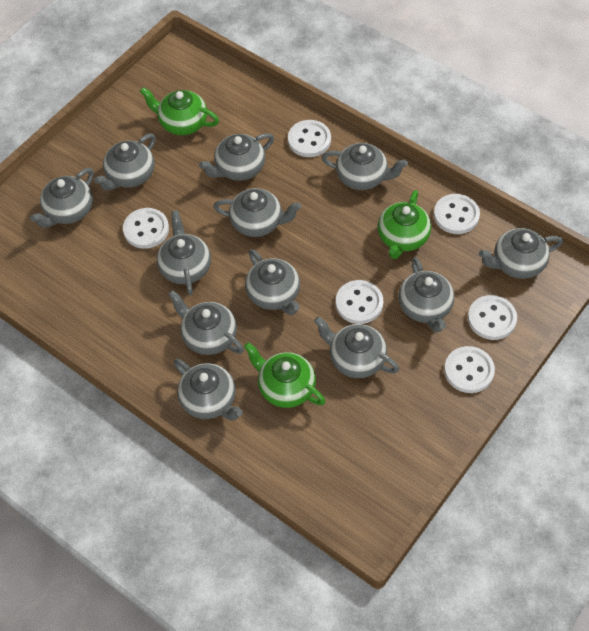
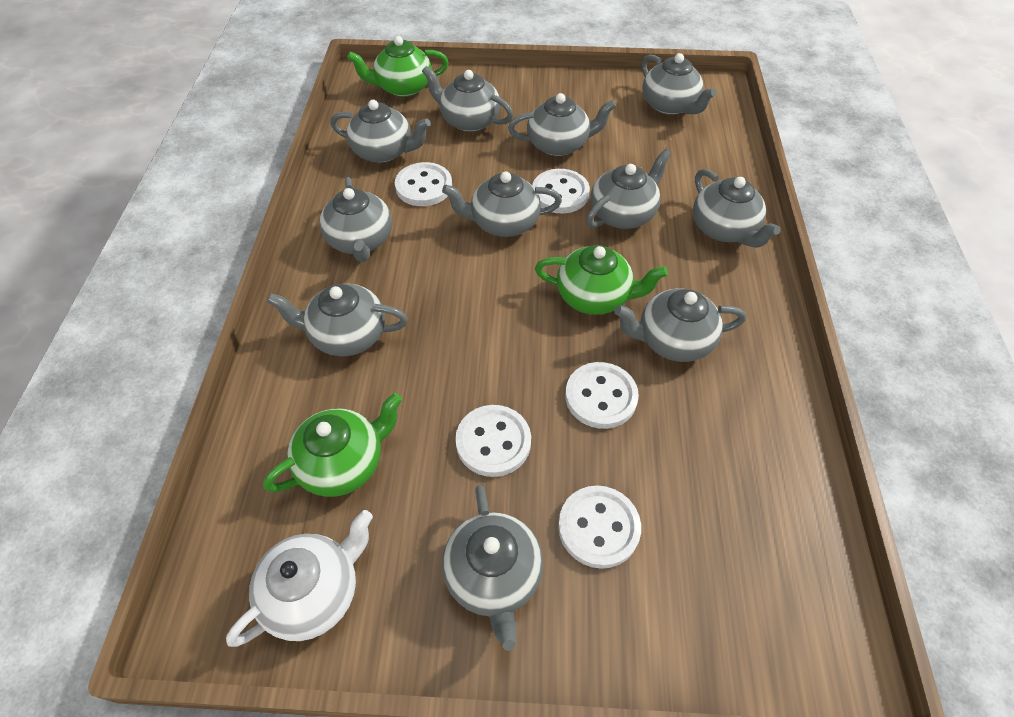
grey teapot: 12 -> 11
white button: 6 -> 5
white teapot: 0 -> 1

